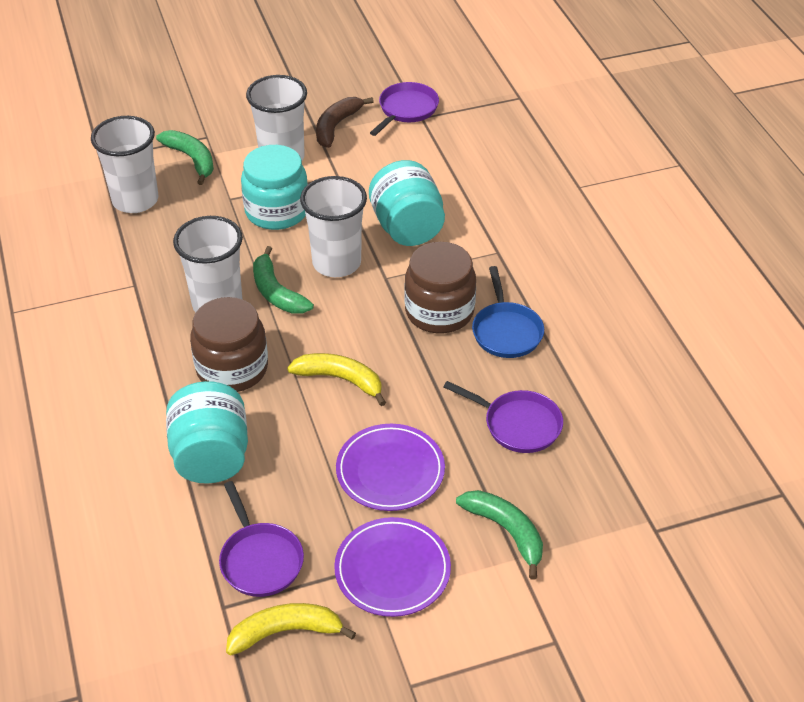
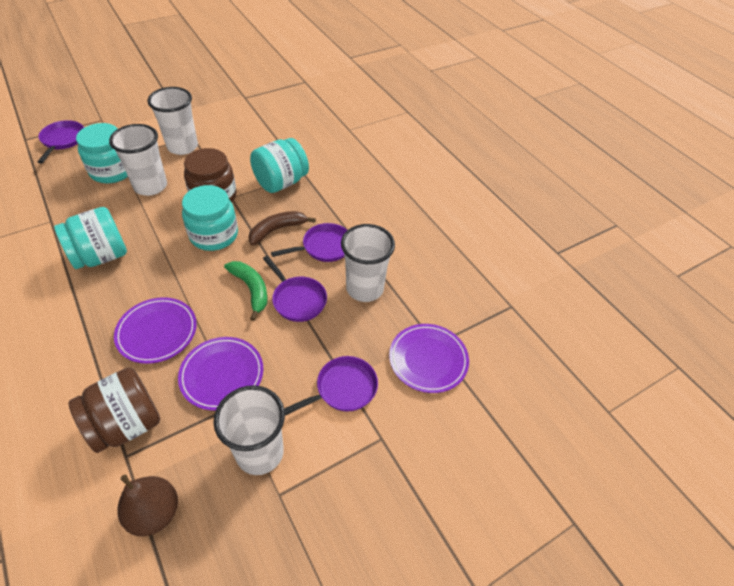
blue pan: 1 -> 0
brown pear: 0 -> 1
green banana: 3 -> 1
purple pan: 3 -> 4
purple plate: 2 -> 3
turquoise jar: 3 -> 4
yellow banana: 2 -> 0

